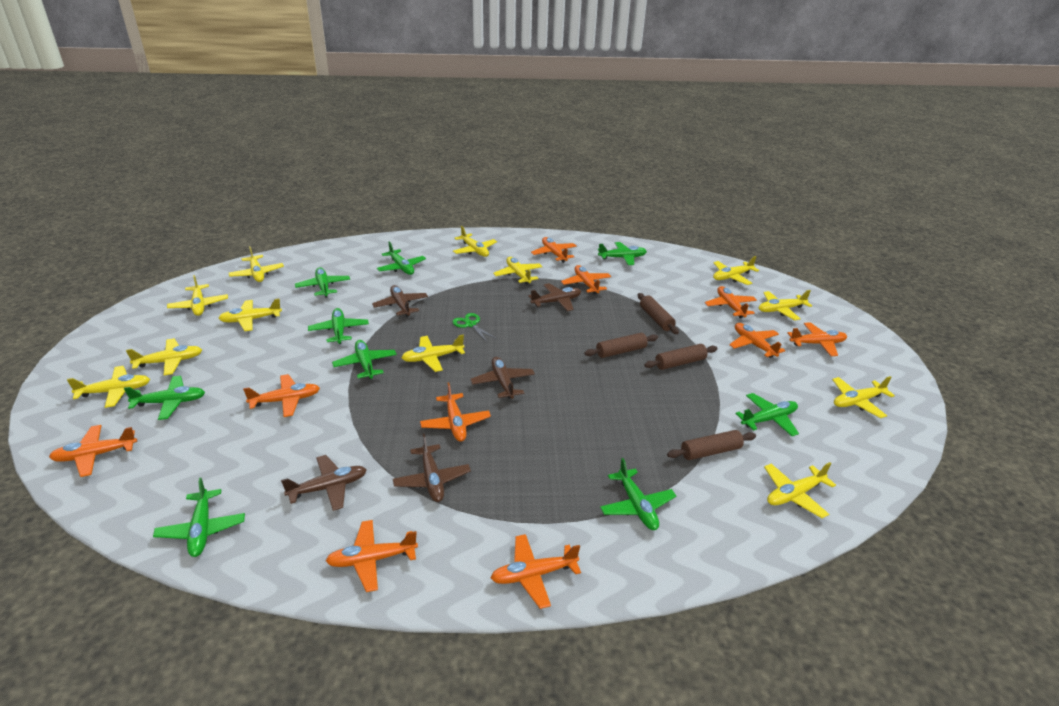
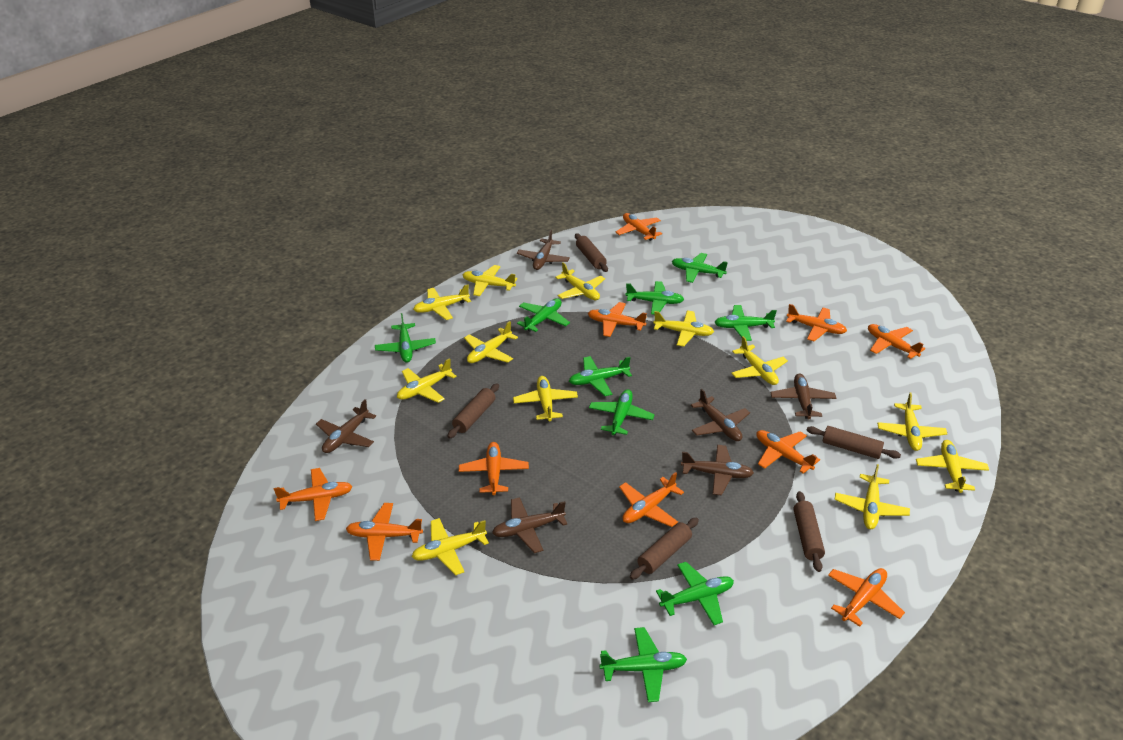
brown plane: 5 -> 6
brown rolling pin: 4 -> 5
green scissors: 1 -> 0

